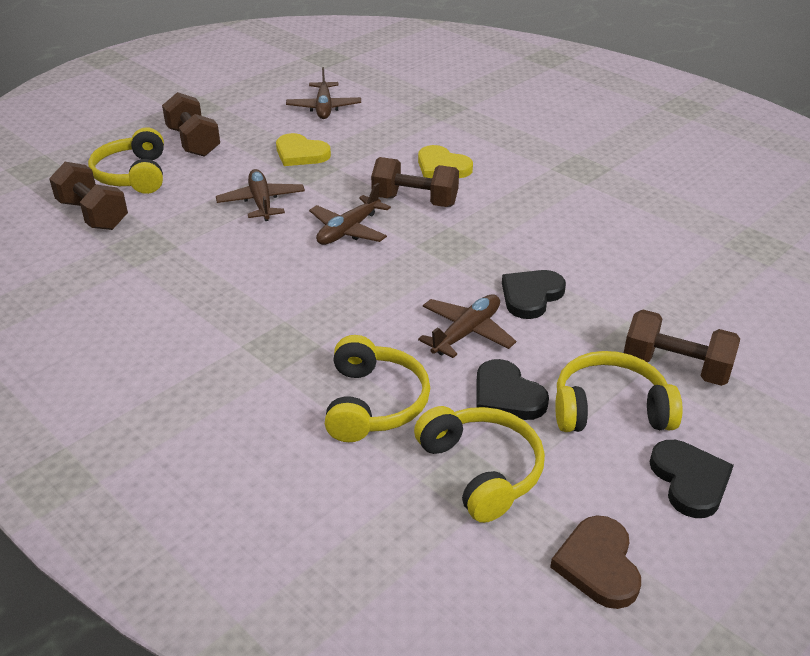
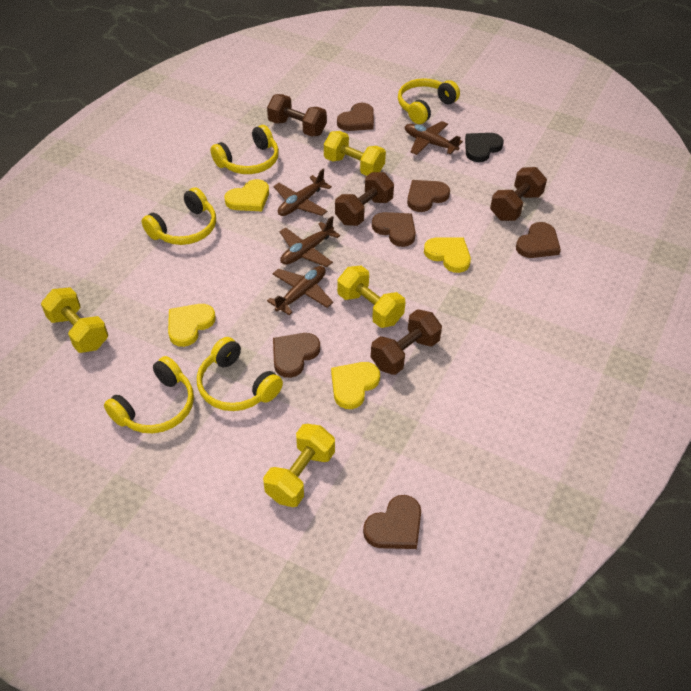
black heart: 3 -> 1
brown heart: 1 -> 6
yellow dumbbell: 0 -> 4
yellow headphones: 4 -> 5
yellow heart: 2 -> 4

